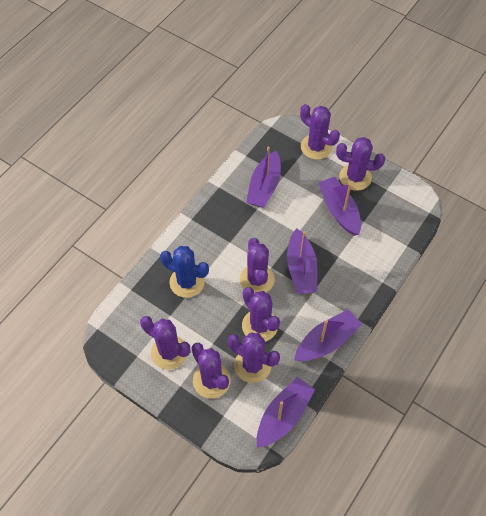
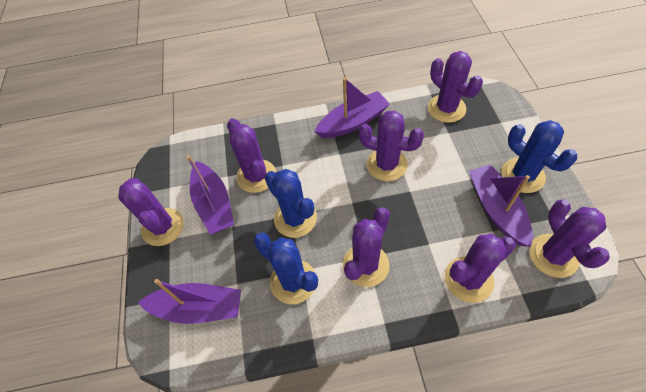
blue cactus: 1 -> 3
purple boat: 5 -> 4

